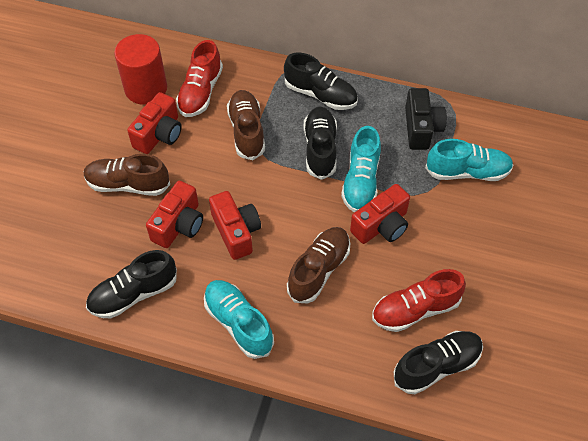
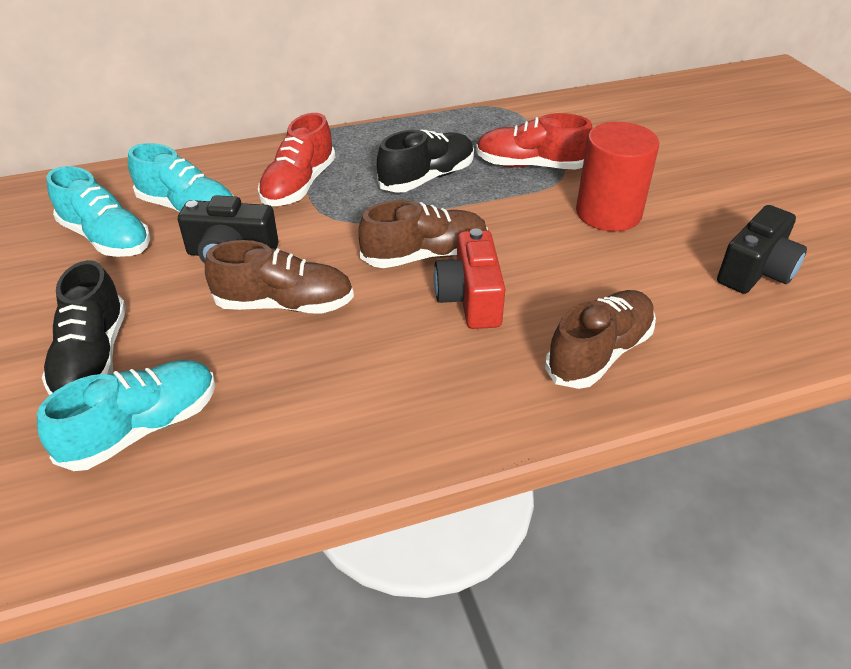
black camera: 1 -> 2
black shoe: 4 -> 2
red camera: 4 -> 1

